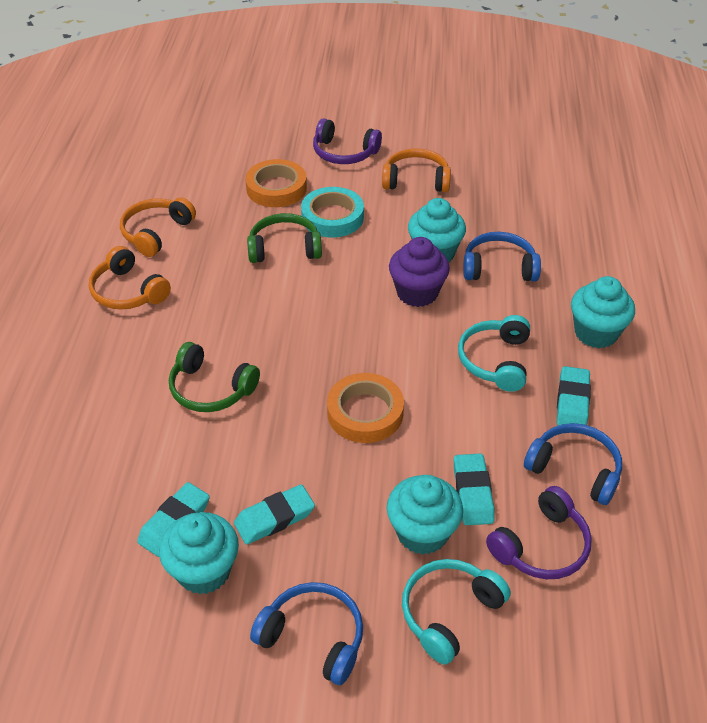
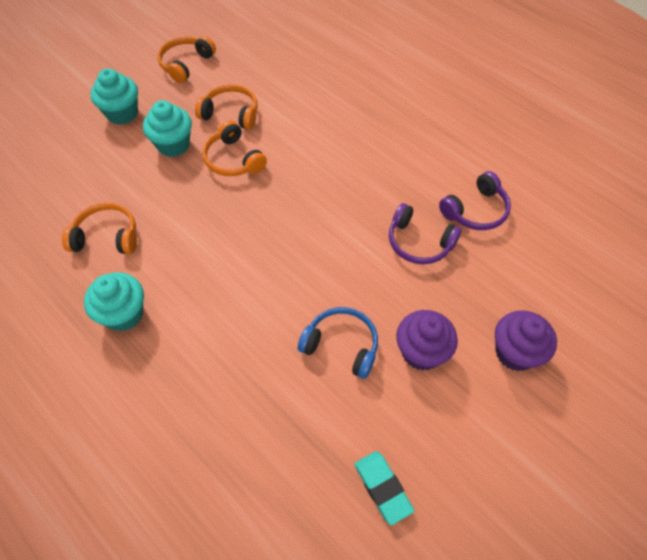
blue headphones: 3 -> 1
green headphones: 2 -> 0
orange headphones: 3 -> 4
orange tape: 2 -> 0
purple cupcake: 1 -> 2
turquoise cupcake: 4 -> 3
turquoise eraser: 4 -> 1
turquoise headphones: 2 -> 0
turquoise tape: 1 -> 0

